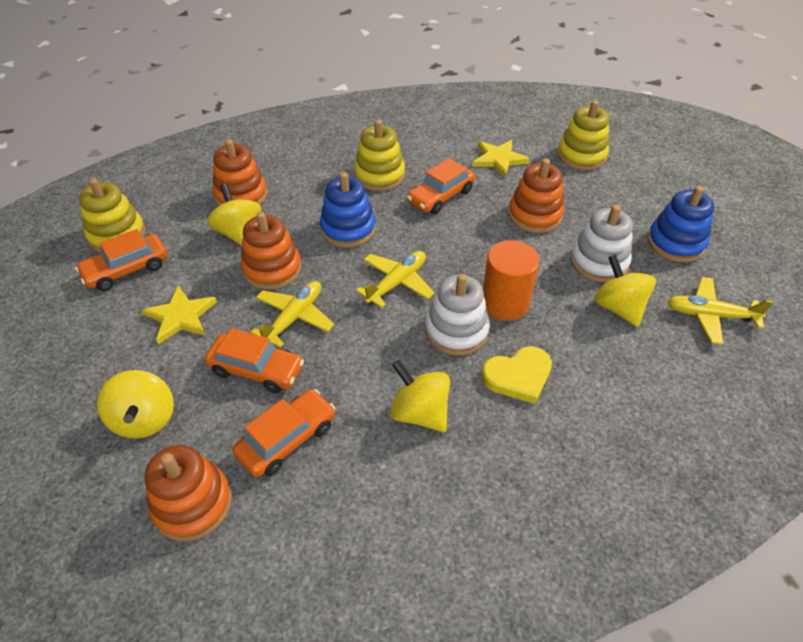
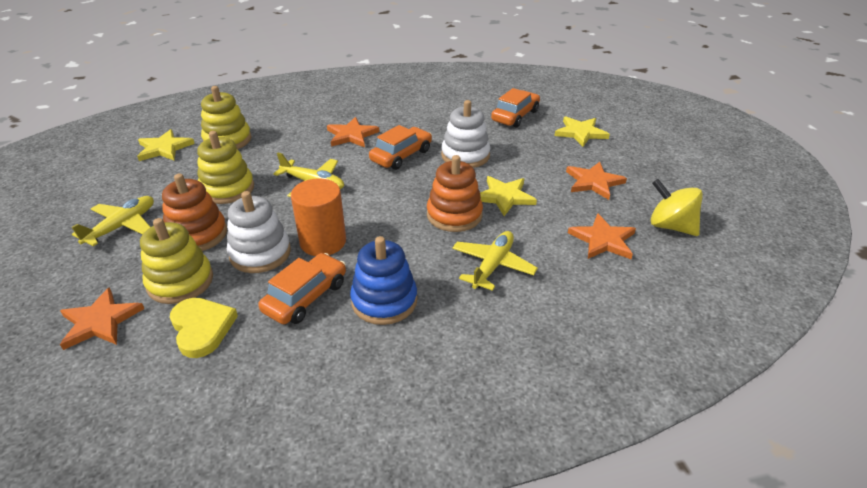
blue stacking toy: 2 -> 1
orange car: 4 -> 3
orange stacking toy: 4 -> 2
orange star: 0 -> 4
yellow spinning top: 4 -> 1
yellow star: 2 -> 3

